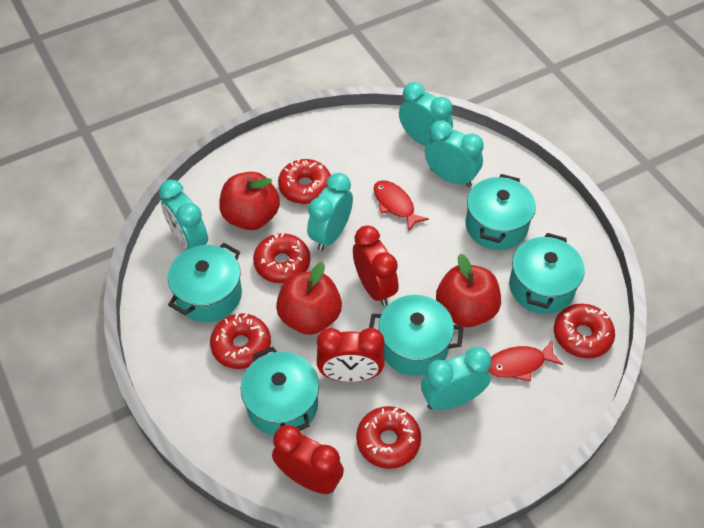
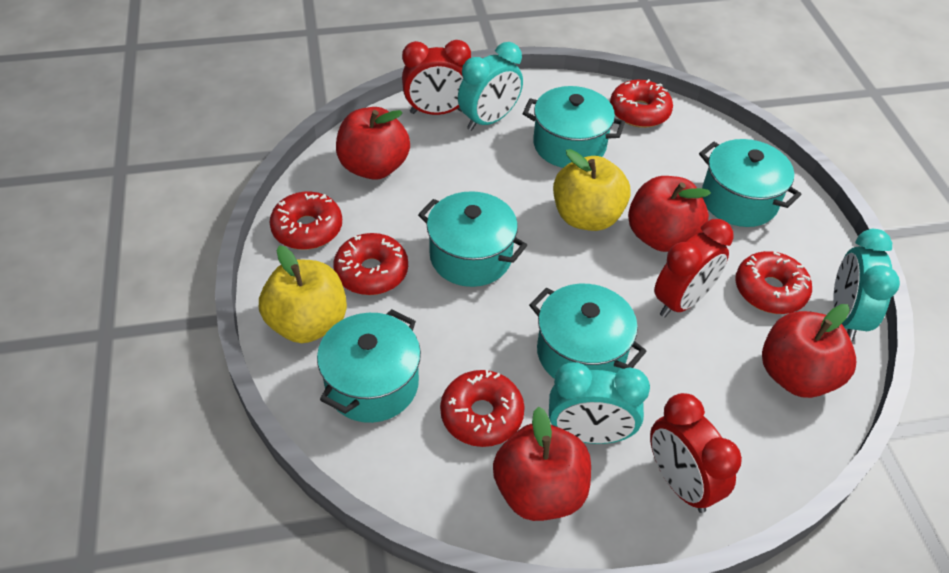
red apple: 3 -> 4
red fish: 2 -> 0
turquoise clock: 5 -> 3
yellow apple: 0 -> 2

